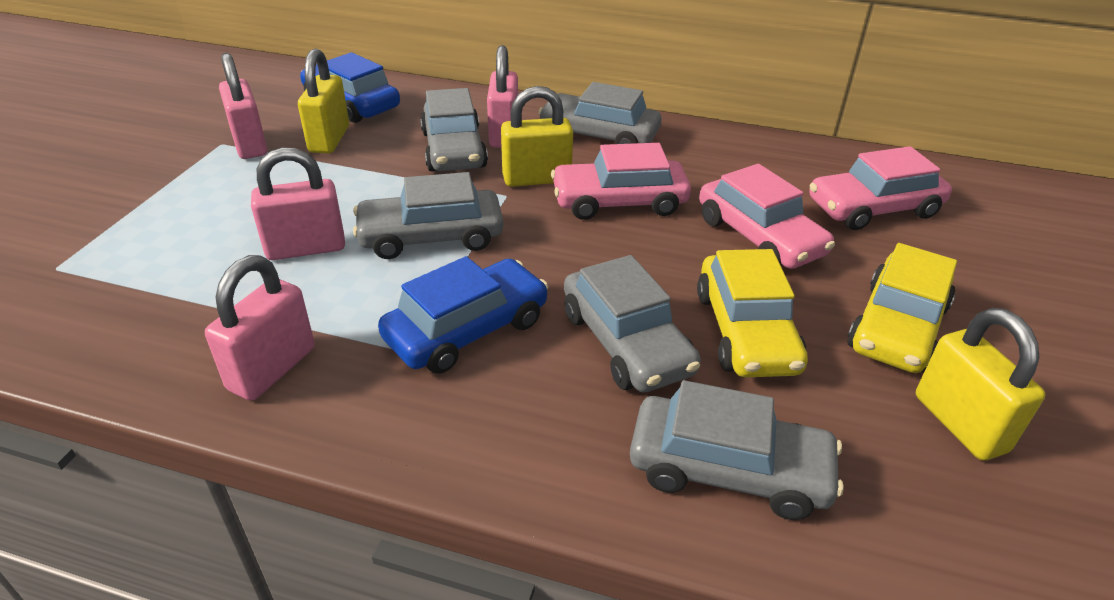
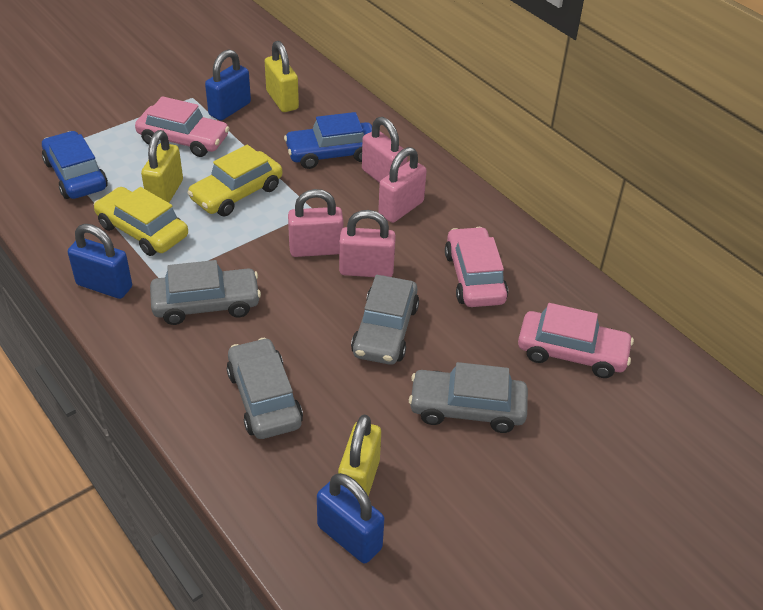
blue padlock: 0 -> 3
grey car: 5 -> 4

